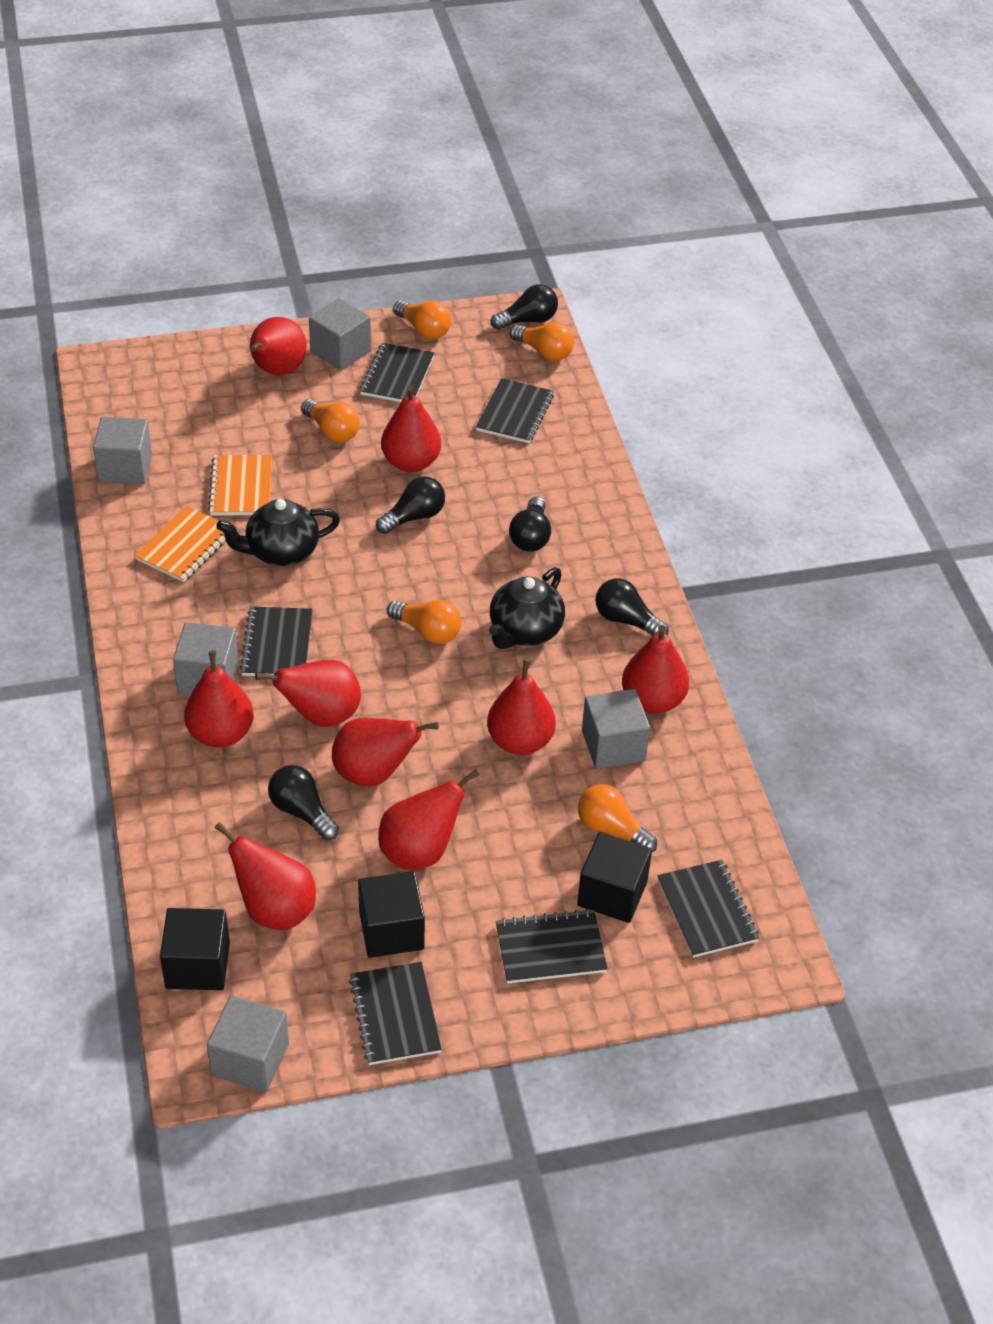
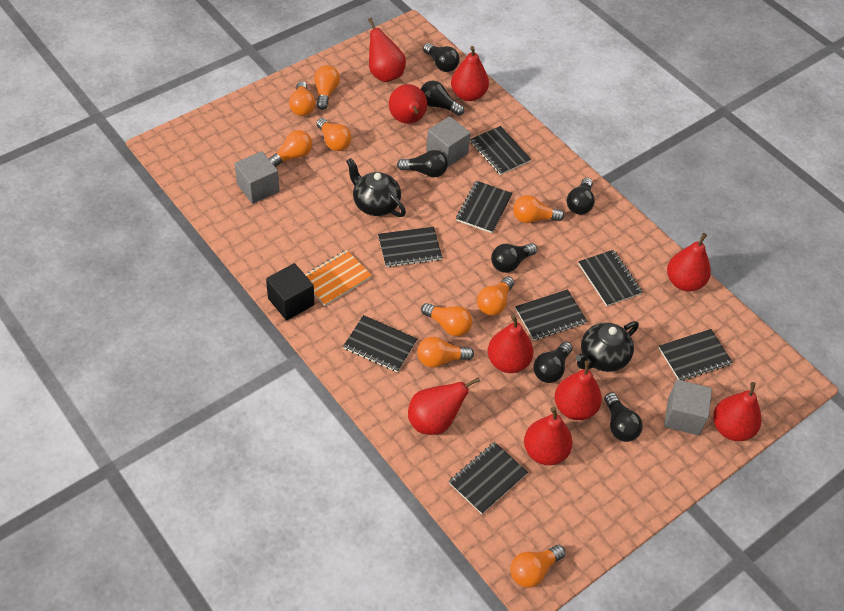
black cube: 3 -> 1
black light bulb: 5 -> 7
black notebook: 6 -> 8
grey cube: 5 -> 3
orange light bulb: 5 -> 9
orange notebook: 2 -> 1

